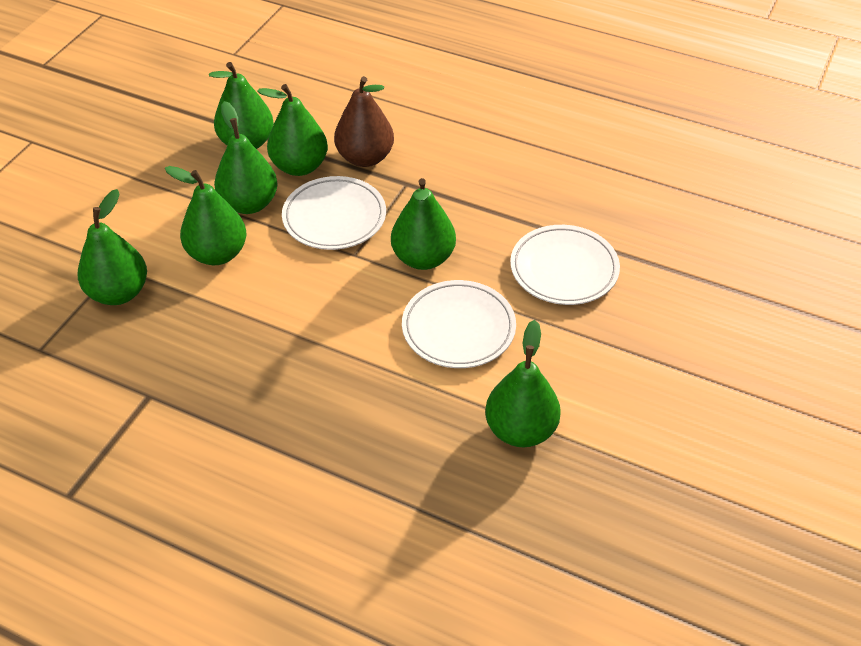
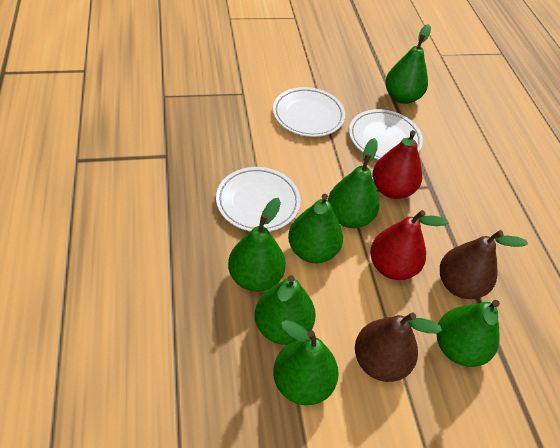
brown pear: 1 -> 2
red pear: 0 -> 2

